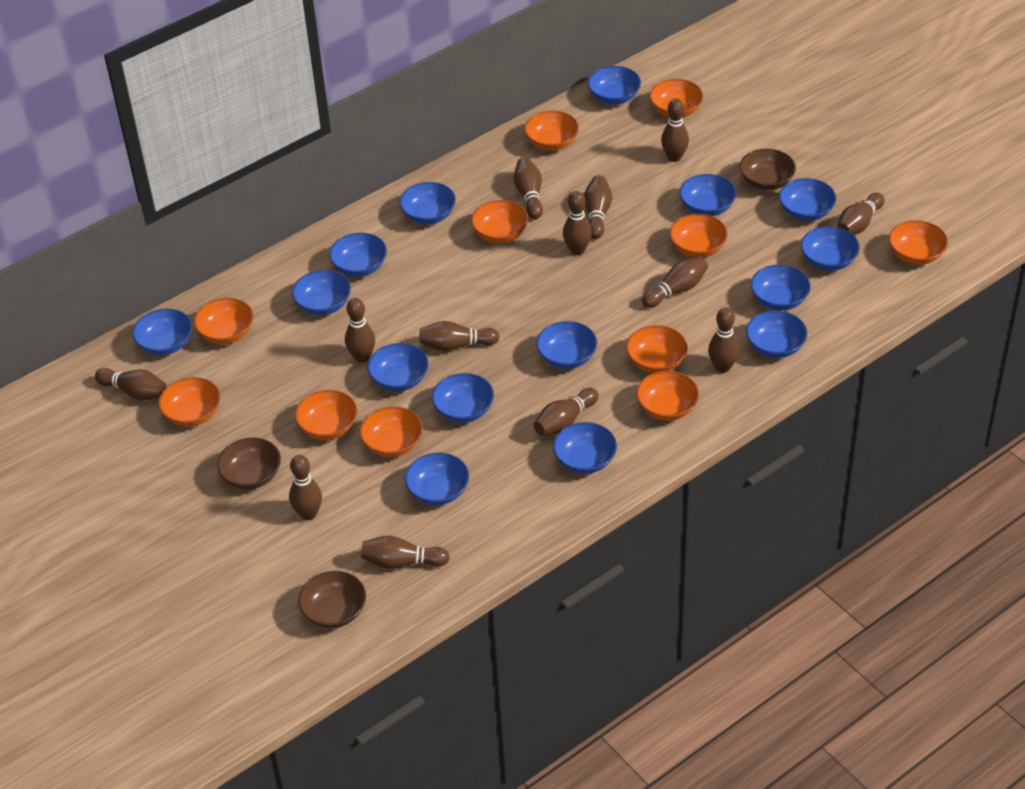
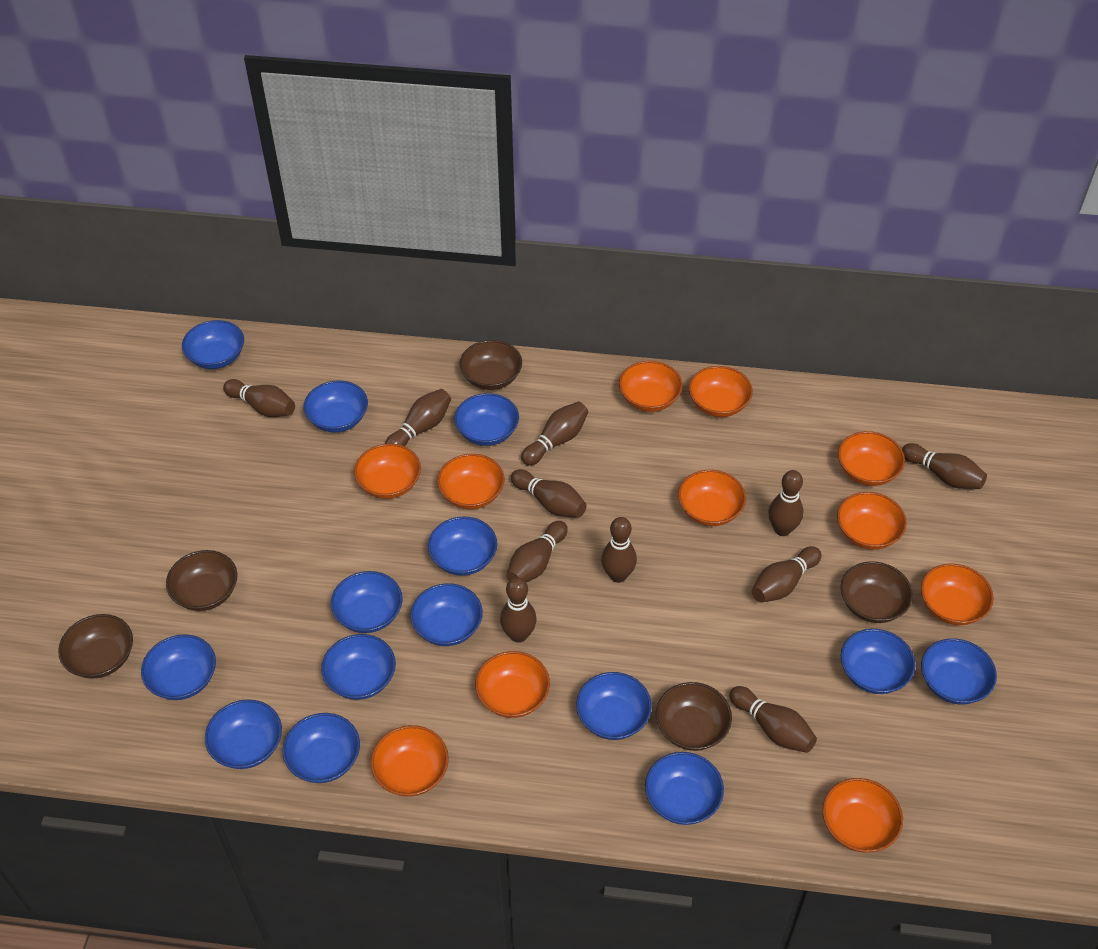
blue bowl: 15 -> 14
brown bowl: 3 -> 5
brown bowling pin: 13 -> 11

